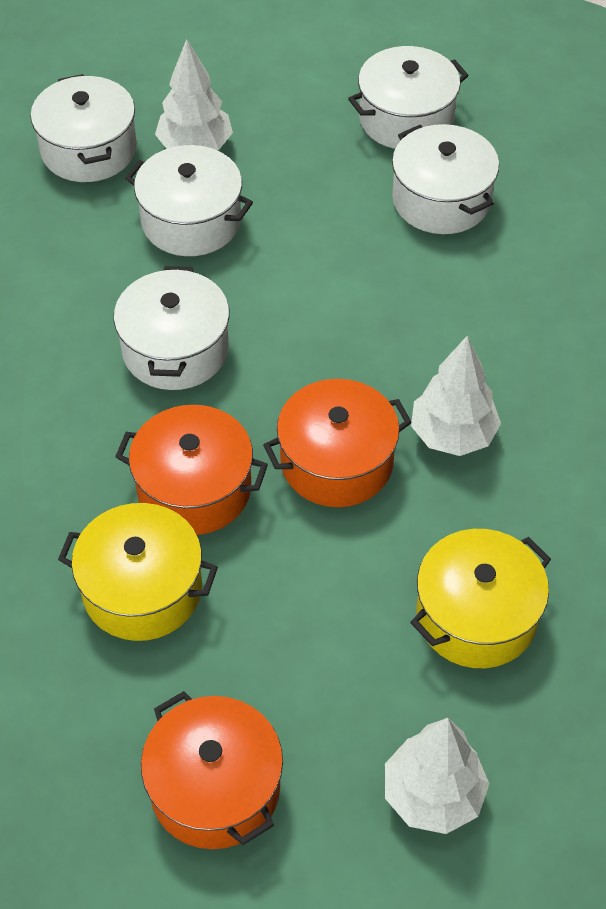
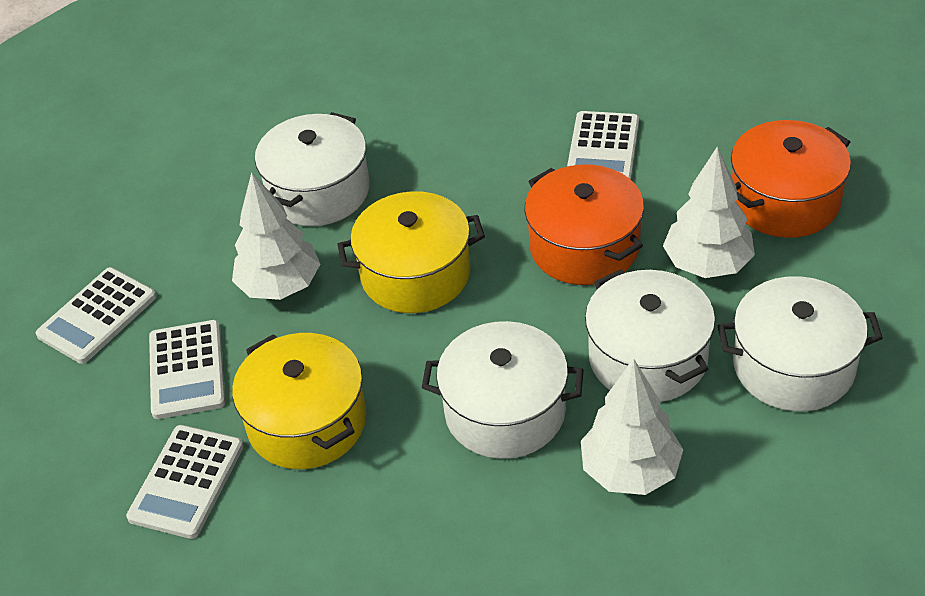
orange pot: 3 -> 2
white calculator: 0 -> 4
white pot: 5 -> 4

